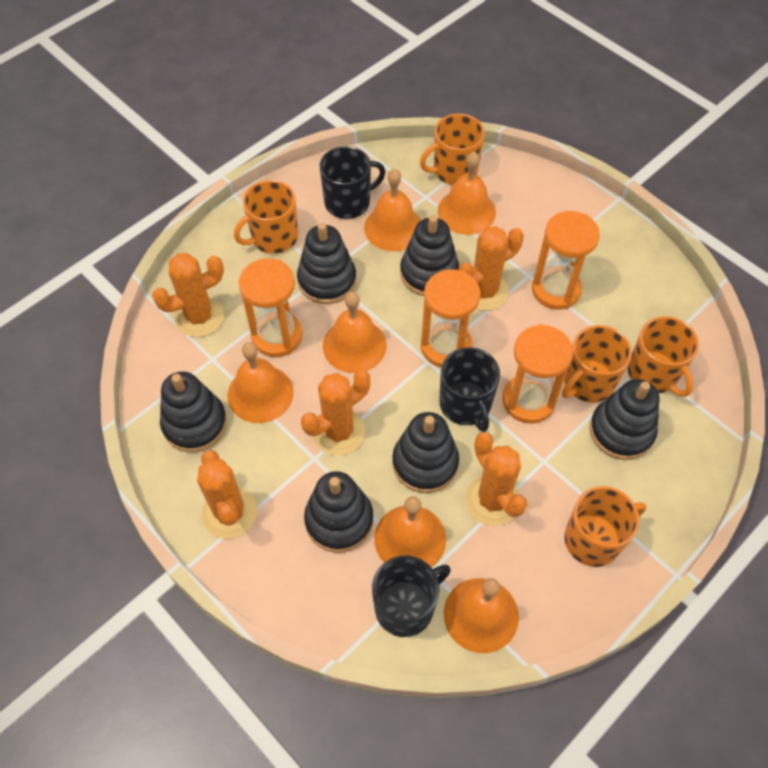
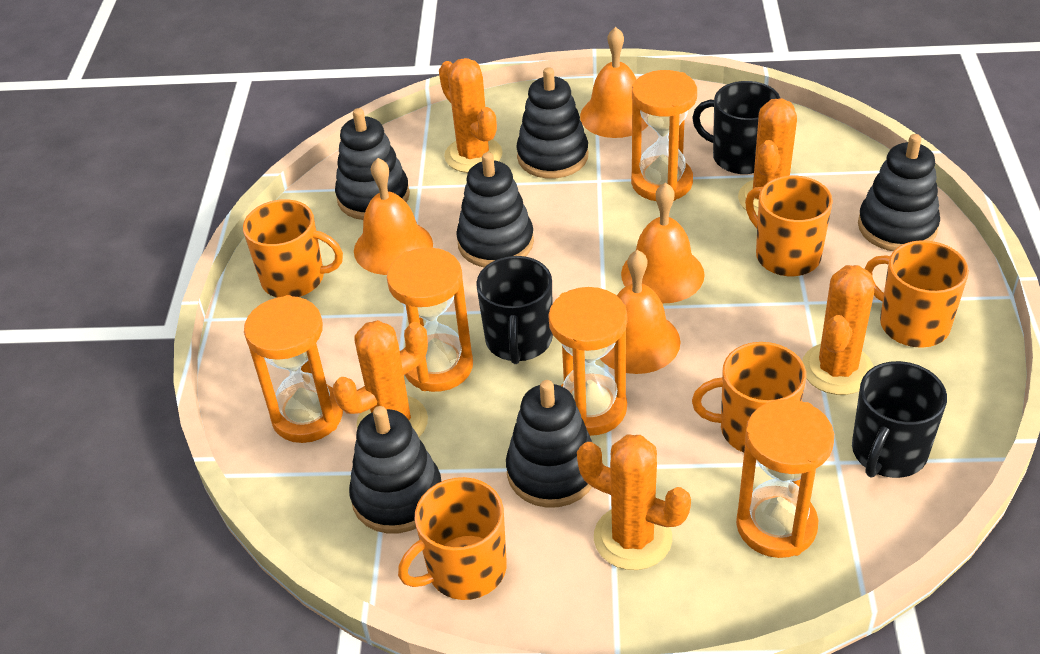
orange bell: 6 -> 4
orange hourglass: 4 -> 5

